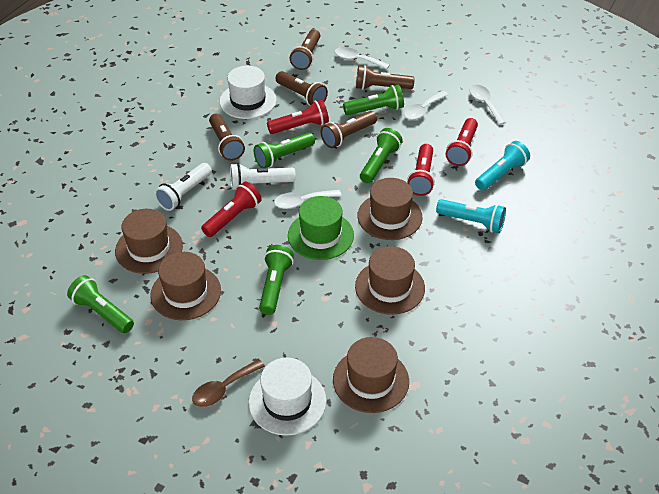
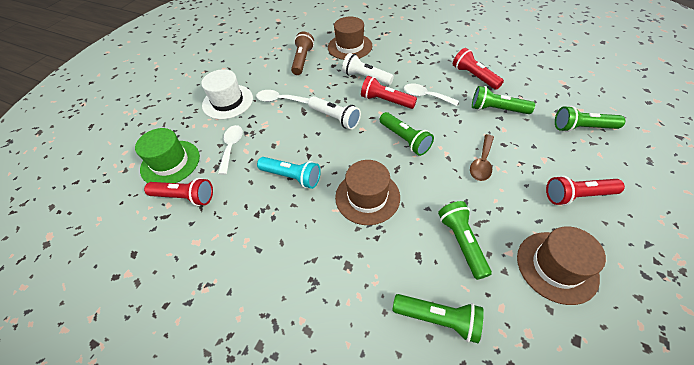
brown flashlight: 5 -> 1
brown hat: 5 -> 3
turquoise flashlight: 2 -> 1
white hat: 2 -> 1
white spoon: 4 -> 3

